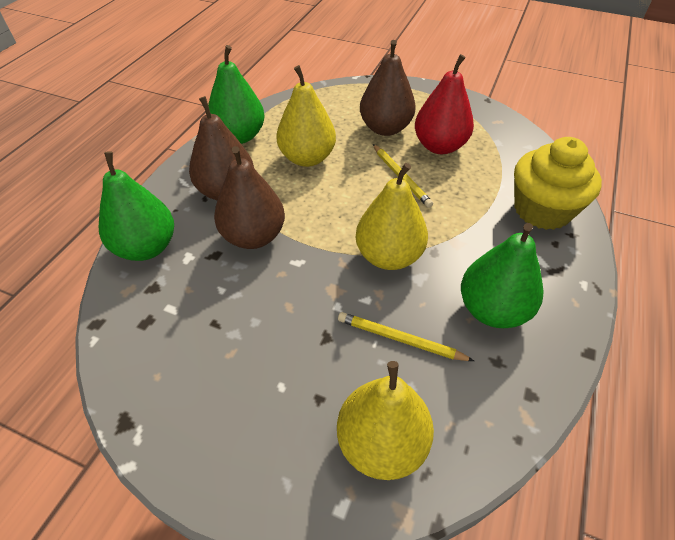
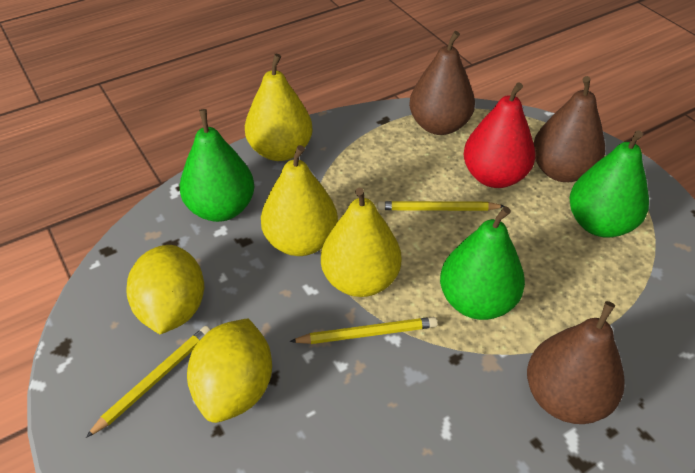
yellow cupcake: 1 -> 0
yellow lemon: 0 -> 2
yellow pencil: 2 -> 3

